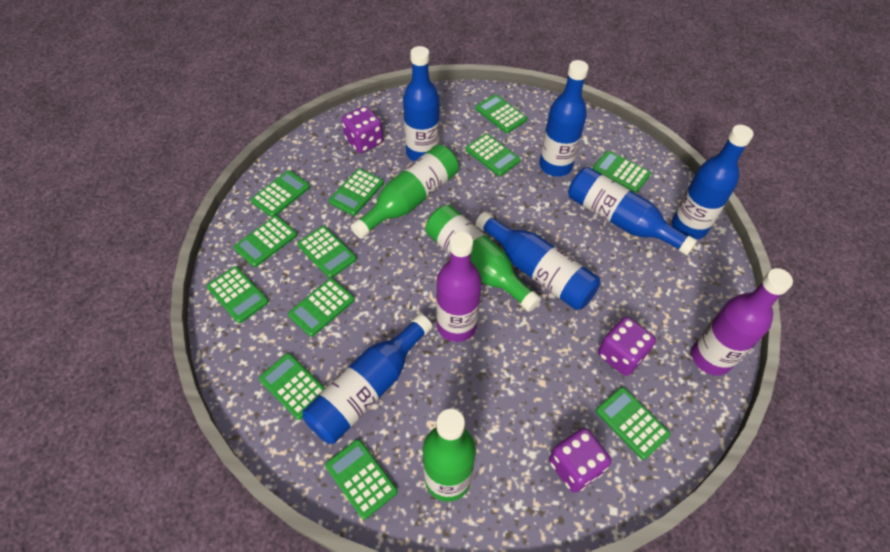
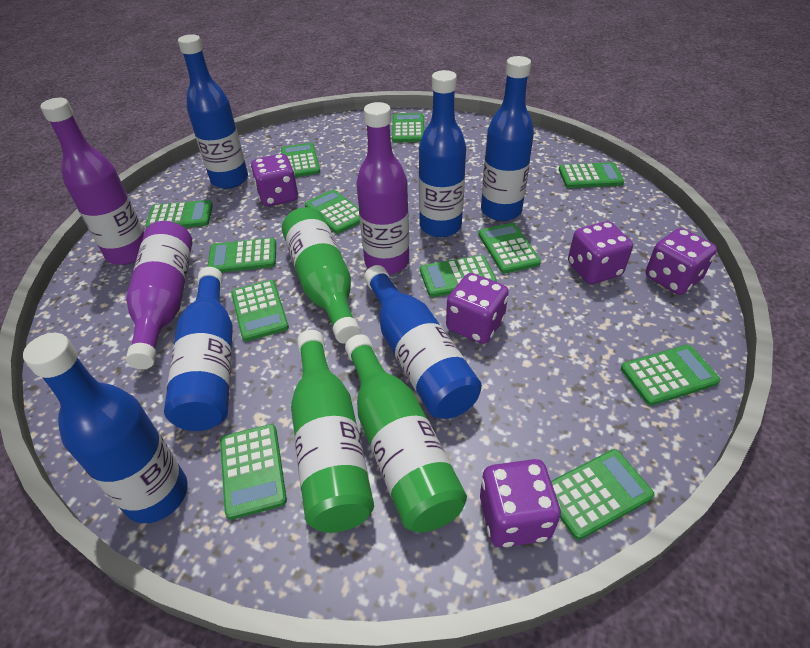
purple bottle: 2 -> 3
purple dice: 3 -> 5

